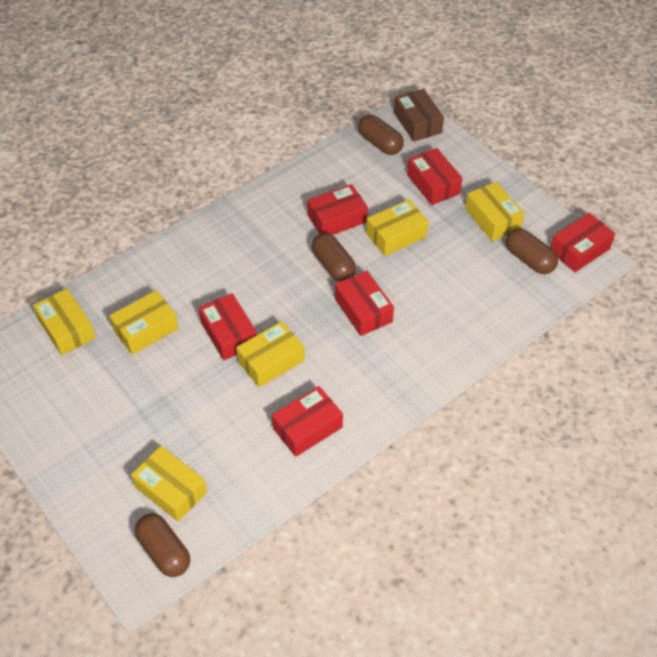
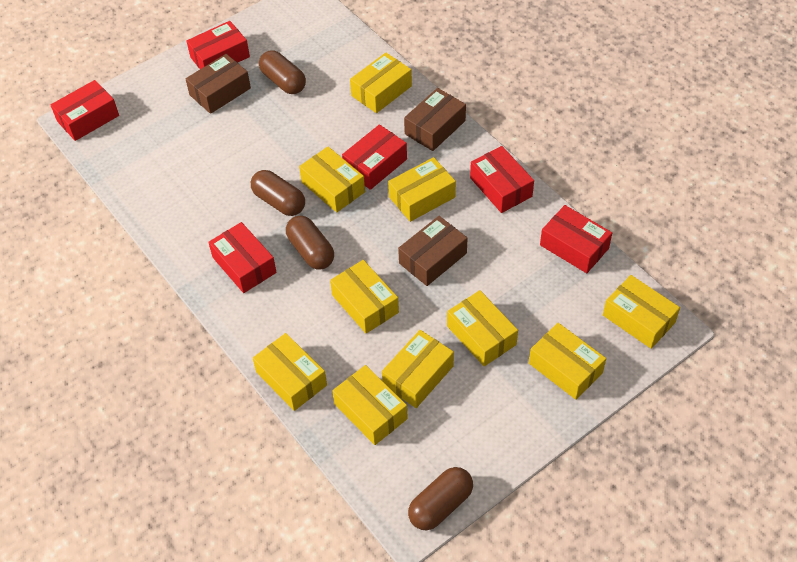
brown box: 1 -> 3
yellow box: 6 -> 10

